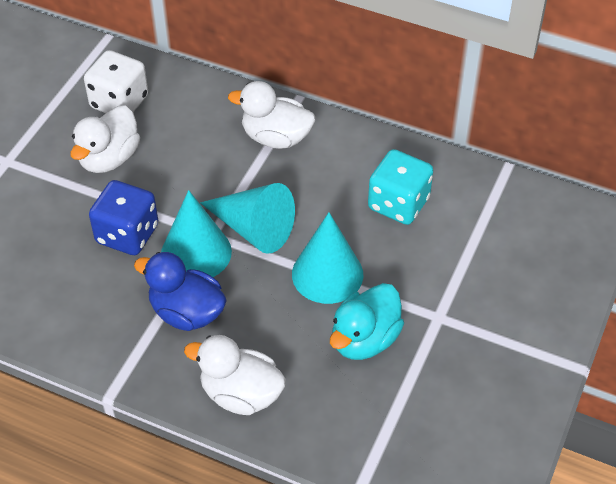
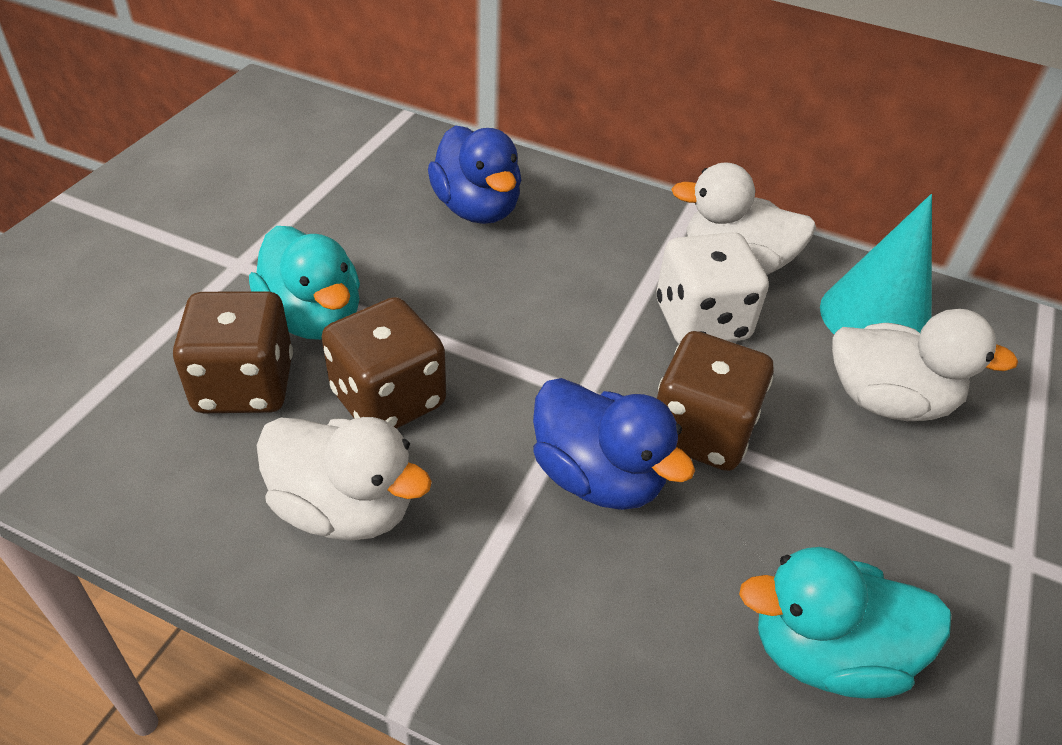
blue dice: 1 -> 0
blue duck: 1 -> 2
brown dice: 0 -> 3
turquoise cone: 3 -> 1
turquoise dice: 1 -> 0
turquoise duck: 1 -> 2

